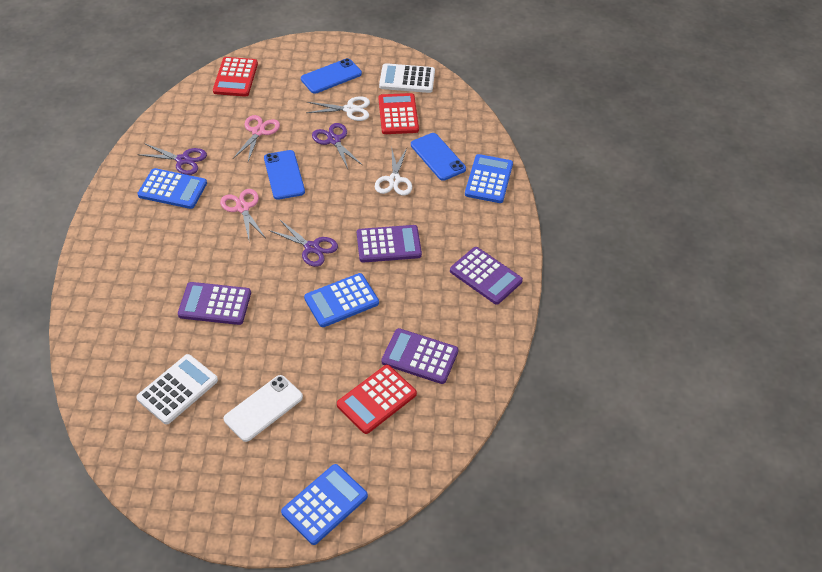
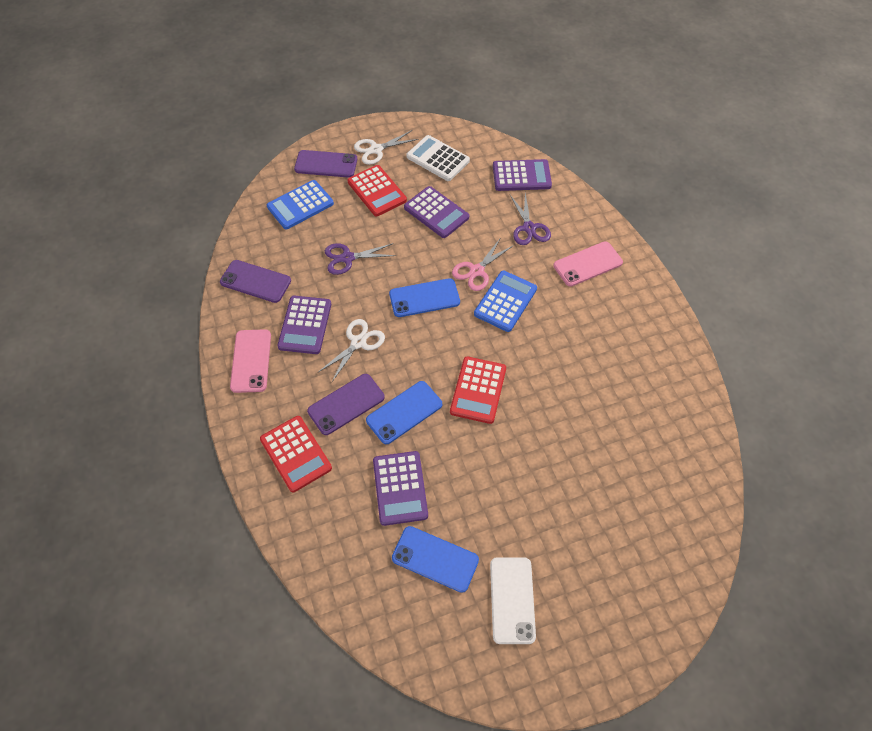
blue calculator: 4 -> 2
pink phone: 0 -> 2
pink scissors: 2 -> 1
purple phone: 0 -> 3
purple scissors: 3 -> 2
white calculator: 2 -> 1

